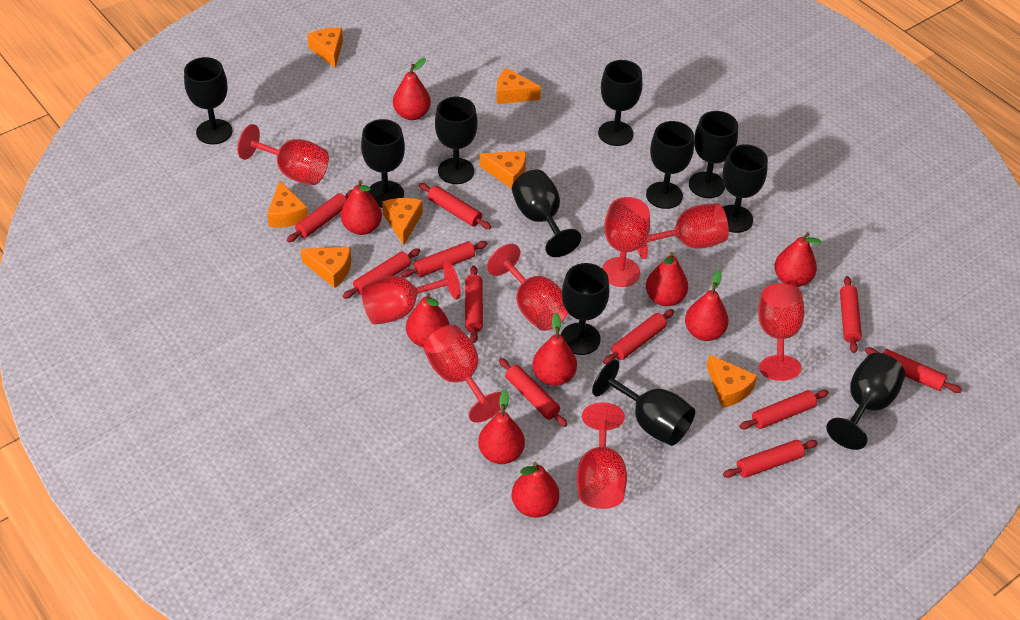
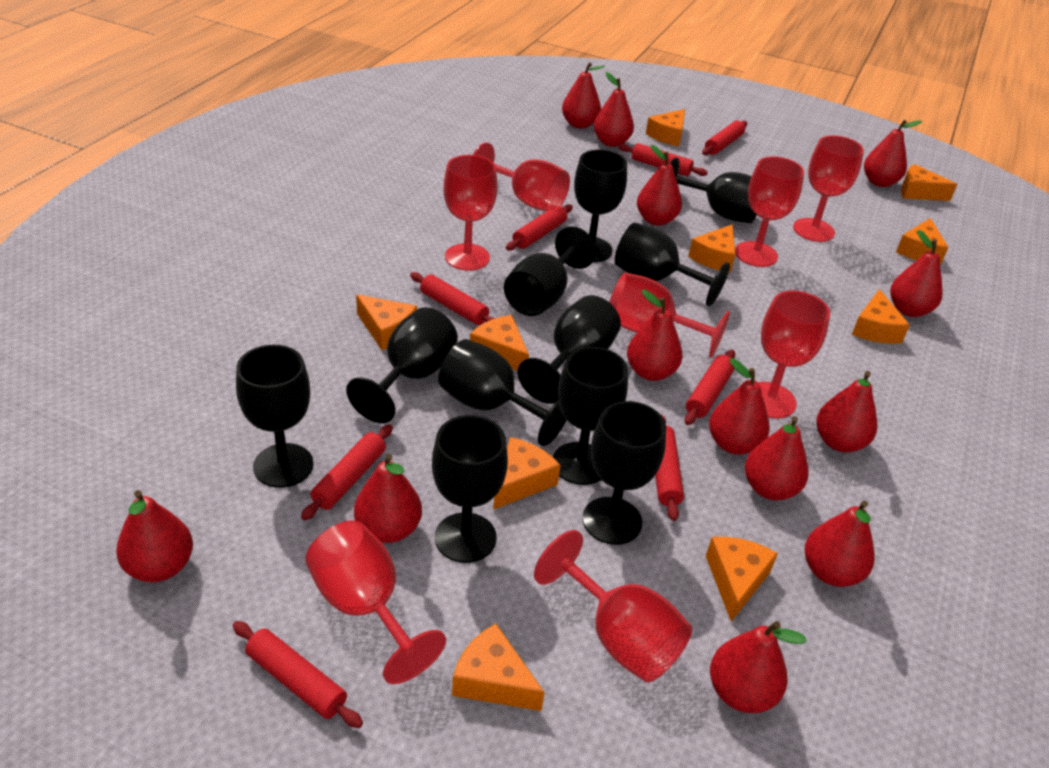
orange cheese: 7 -> 10
red pear: 9 -> 13
red rolling pin: 11 -> 8

